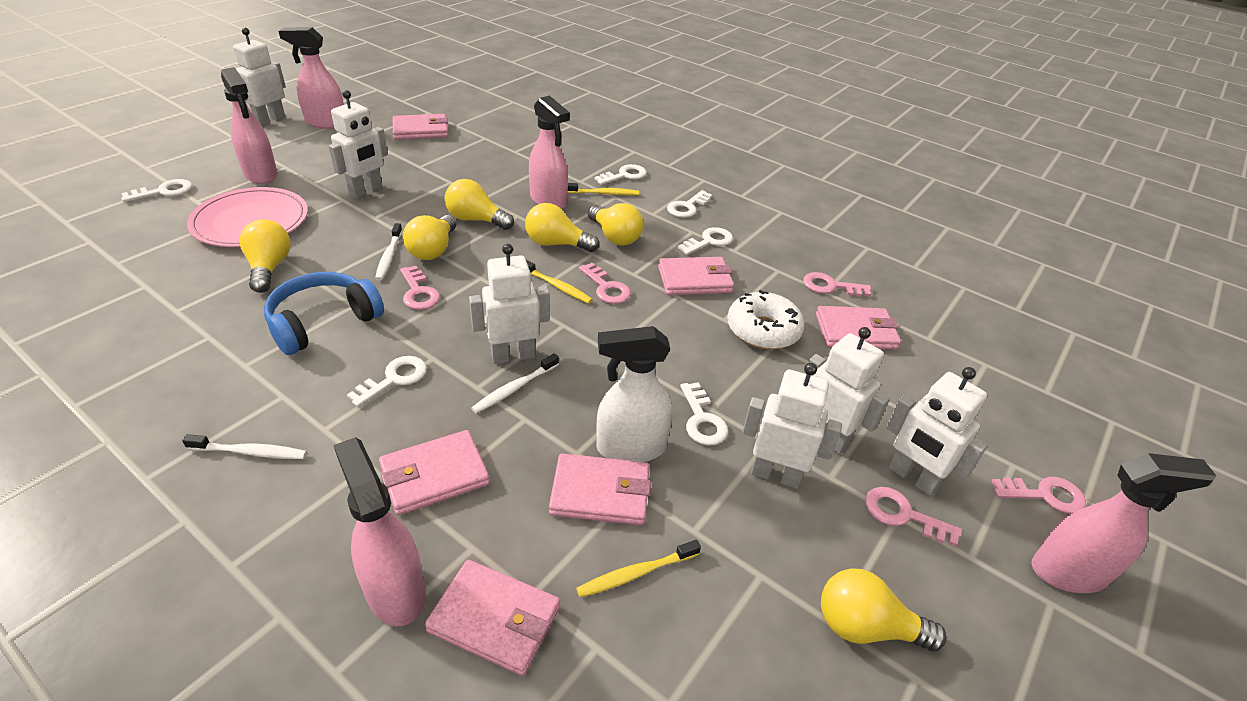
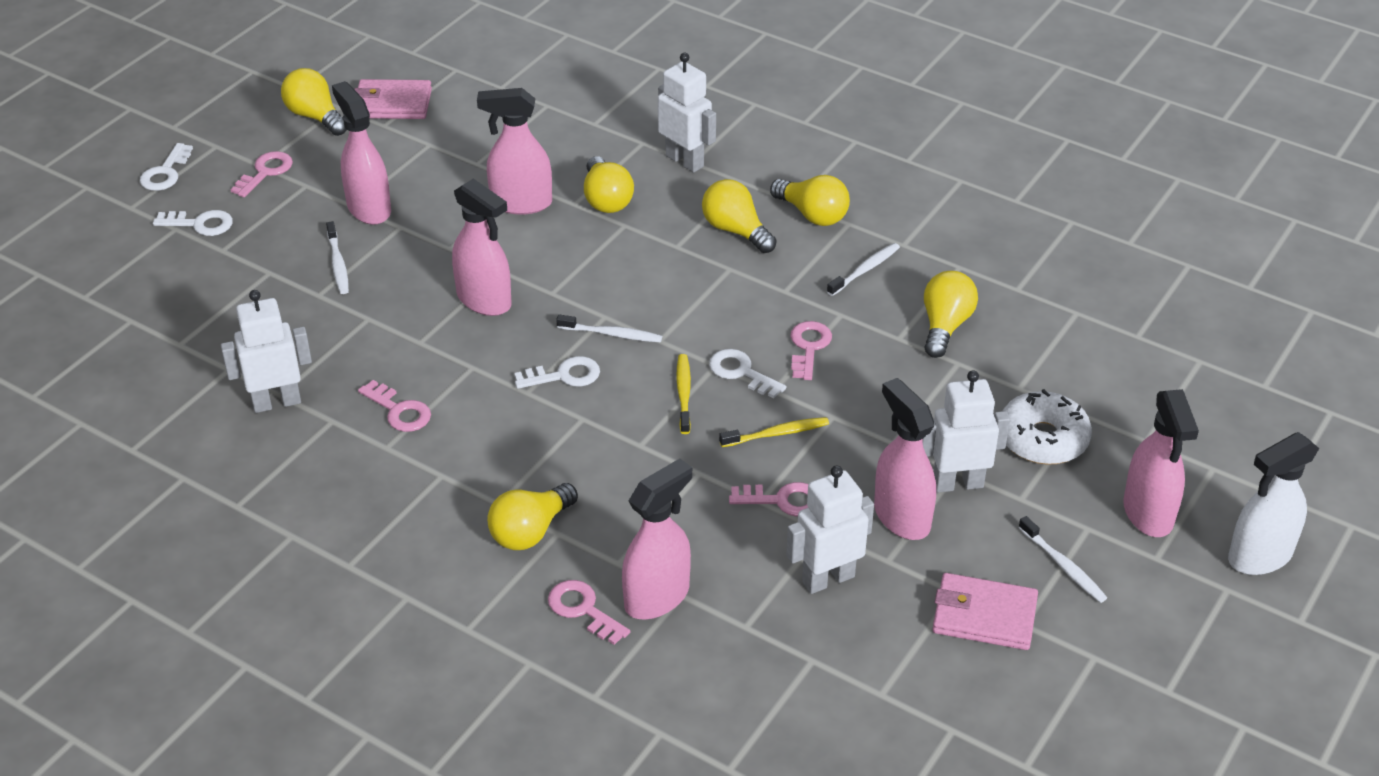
blue headphones: 1 -> 0
pink plate: 1 -> 0
pink spray bottle: 5 -> 6
pink wallet: 6 -> 2
white key: 6 -> 4
white robot: 6 -> 4
white toothbrush: 3 -> 4
yellow toothbrush: 3 -> 2

